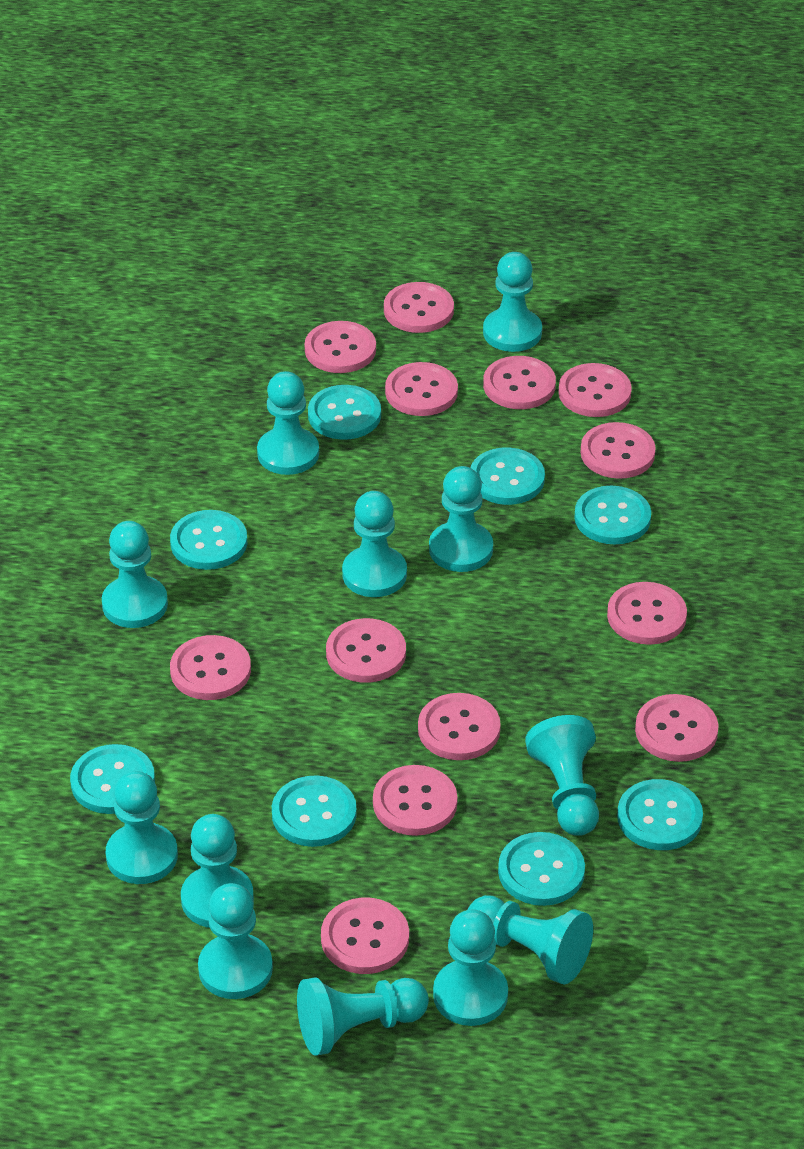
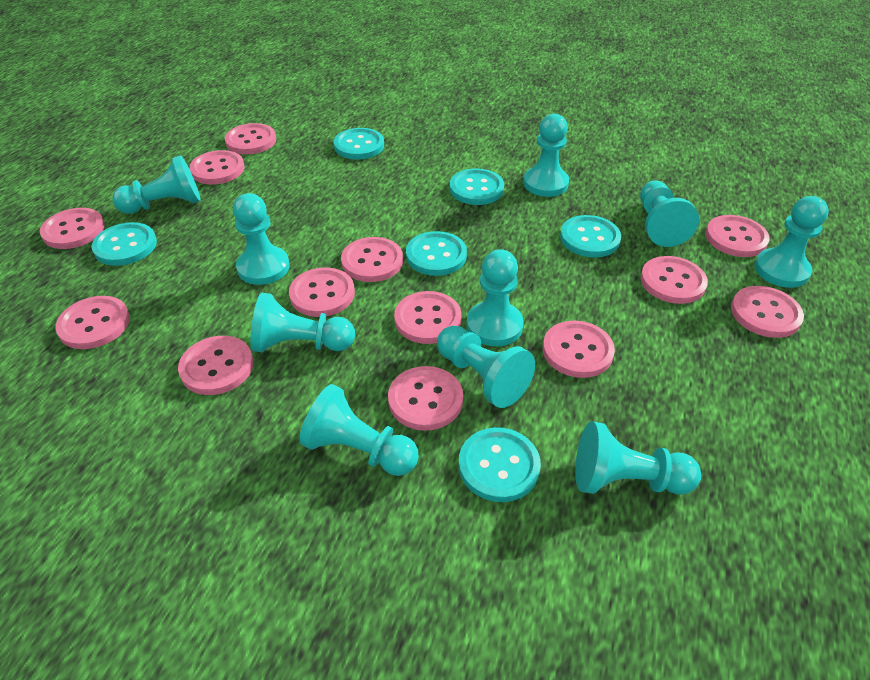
turquoise button: 8 -> 6
turquoise pawn: 12 -> 10

